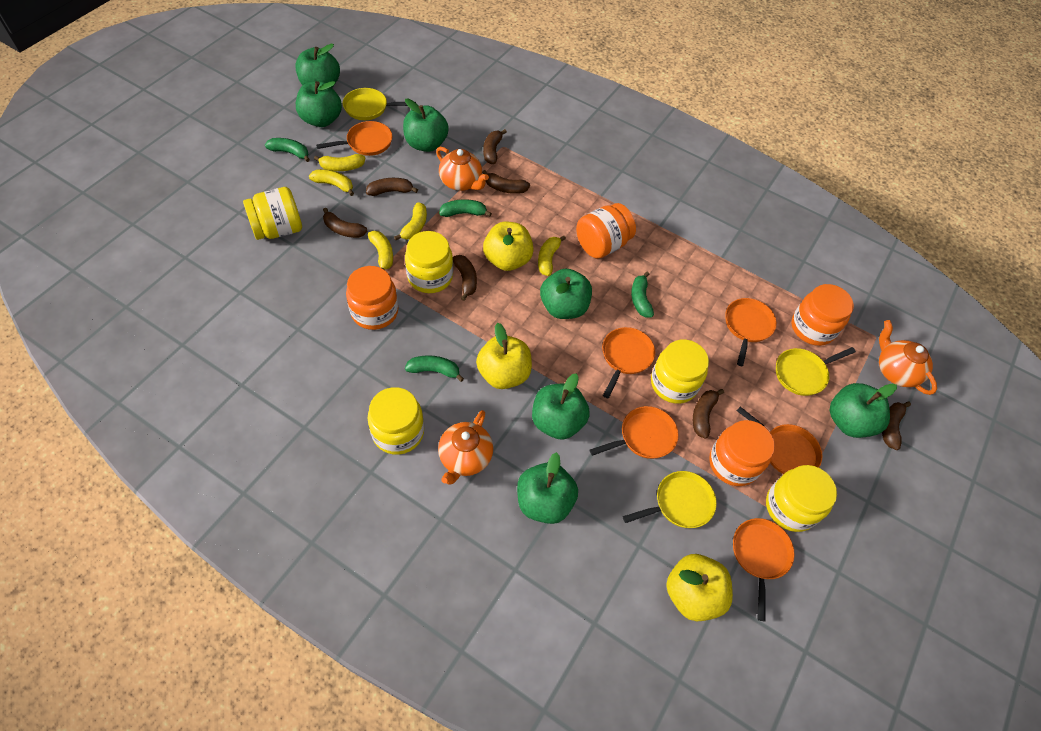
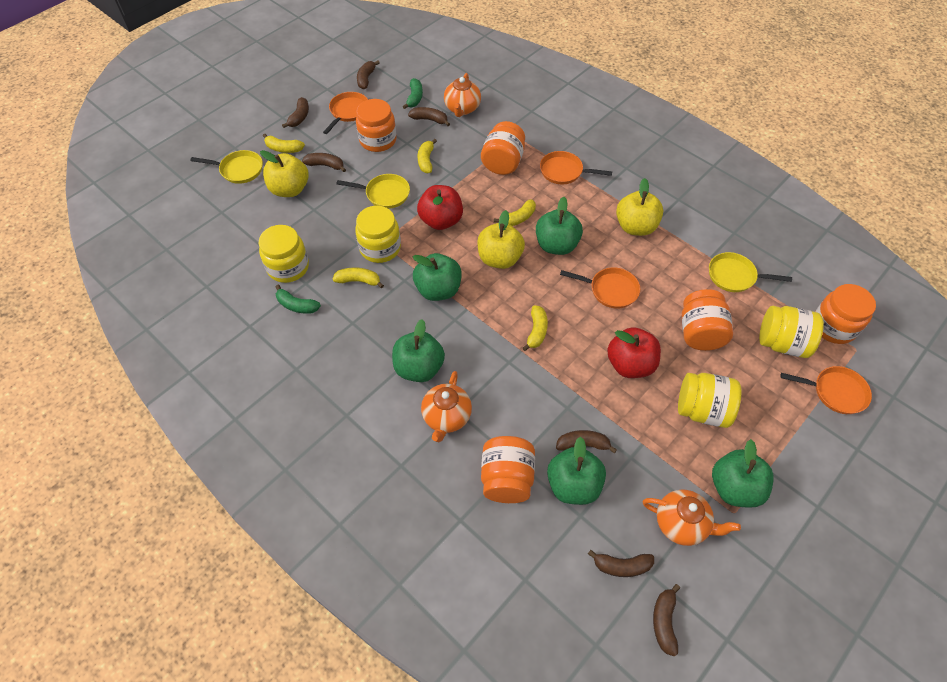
green apple: 7 -> 5
green banana: 4 -> 2
orange jar: 4 -> 5
orange pan: 6 -> 4
red apple: 0 -> 2
yellow jar: 5 -> 4

